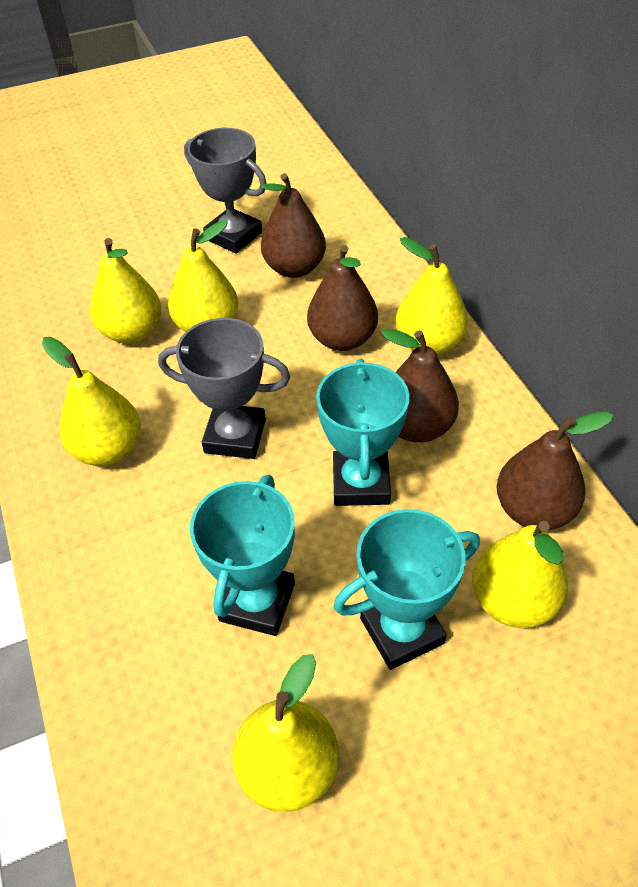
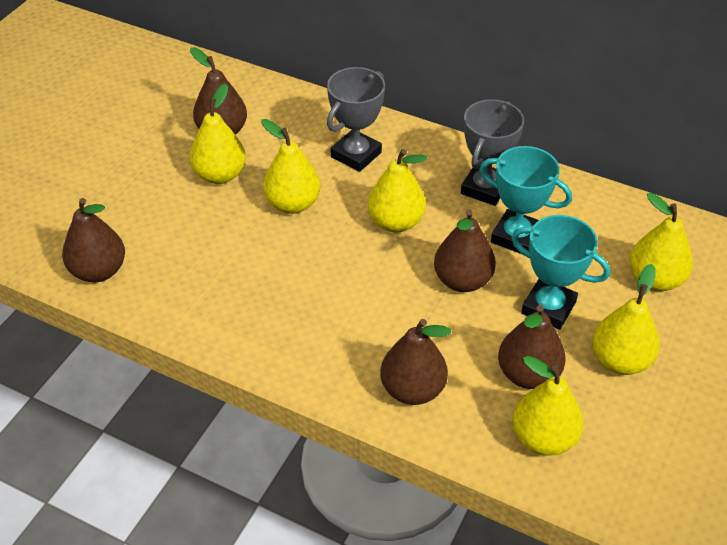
brown pear: 4 -> 5
turquoise trophy: 3 -> 2

